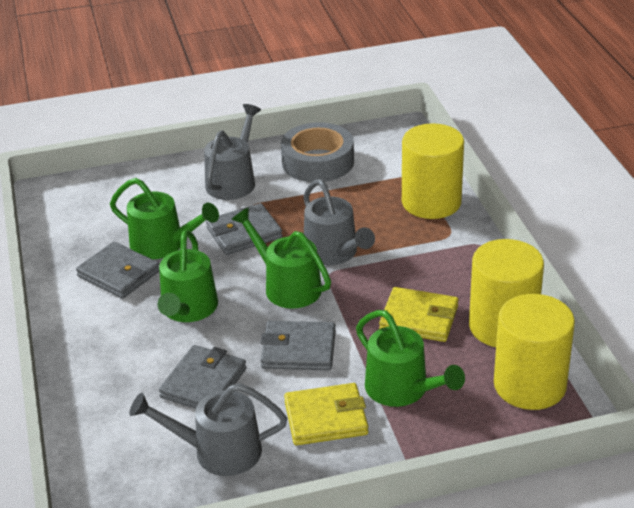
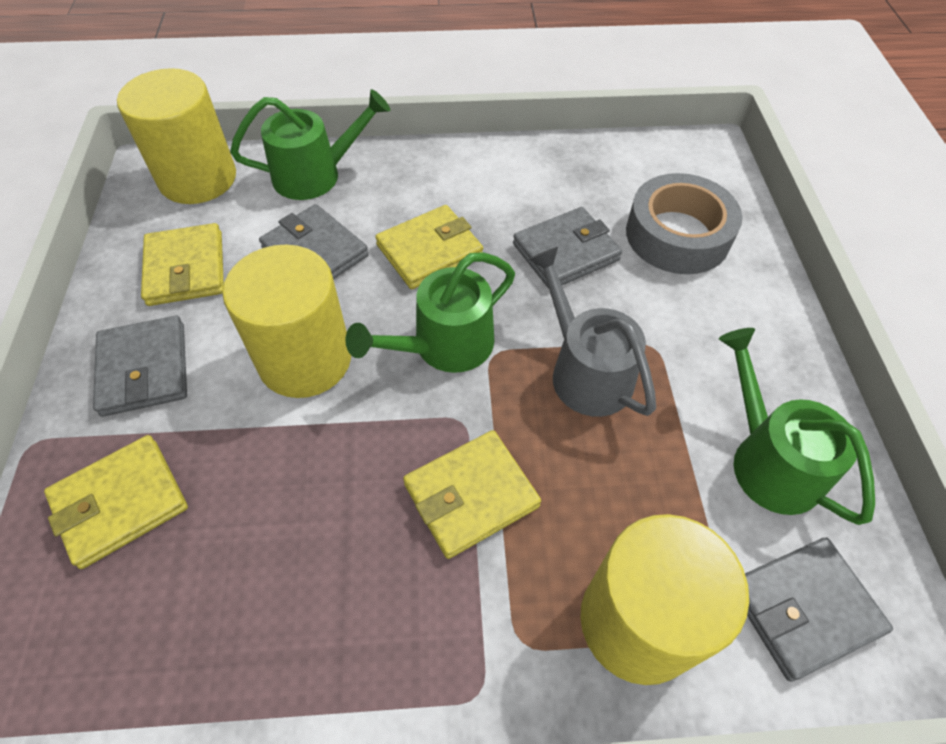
green watering can: 4 -> 3
grey watering can: 3 -> 1
yellow wallet: 2 -> 4

